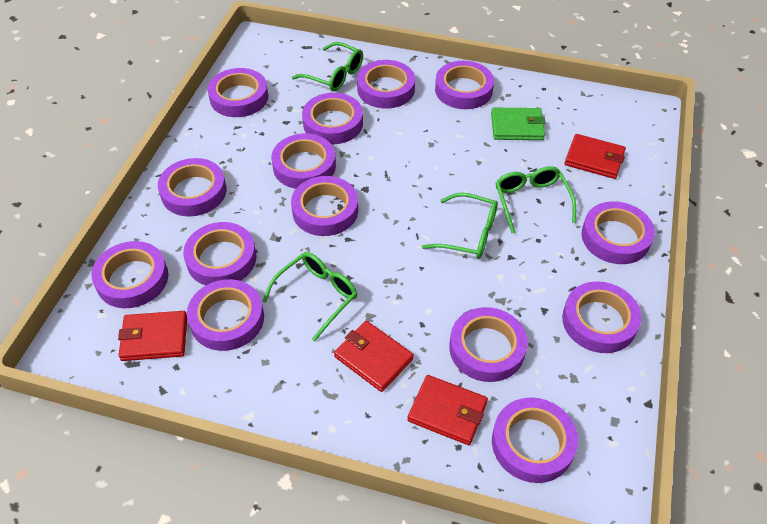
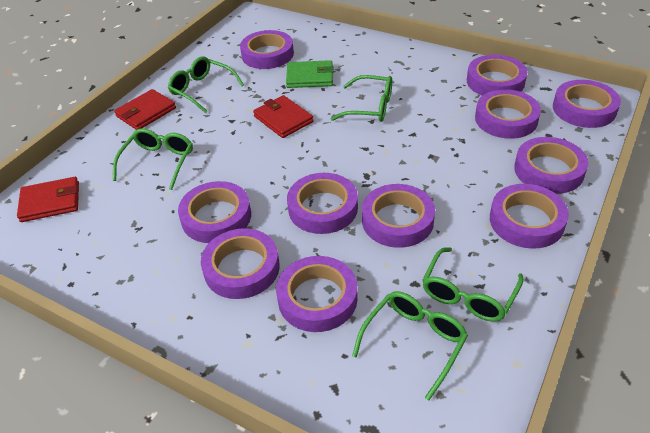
green glasses: 4 -> 5
purple tape: 14 -> 11
red wallet: 4 -> 3

